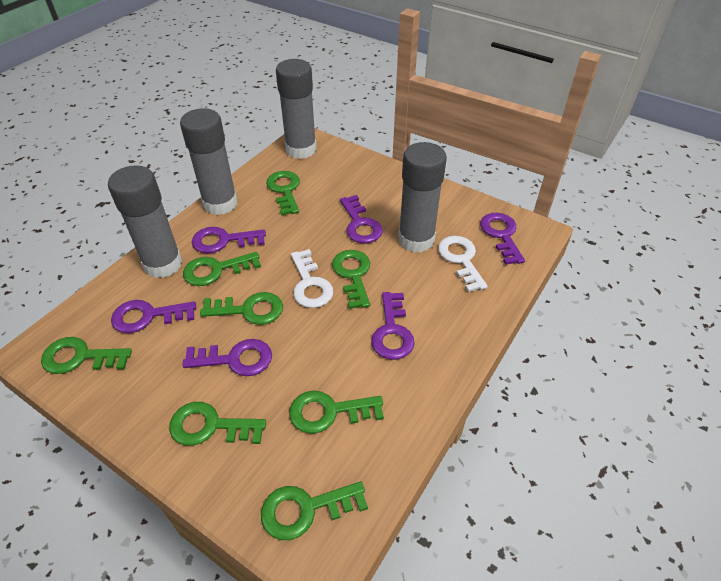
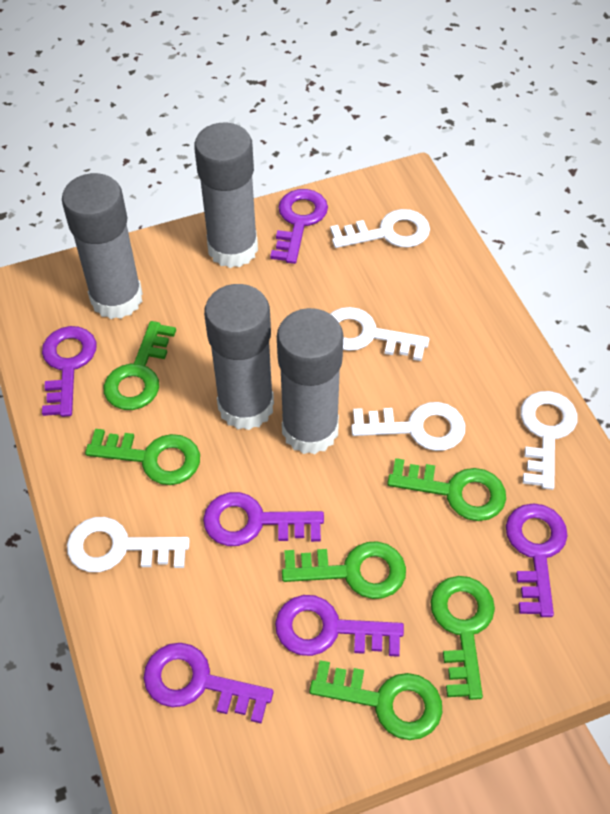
green key: 8 -> 6
white key: 2 -> 5

